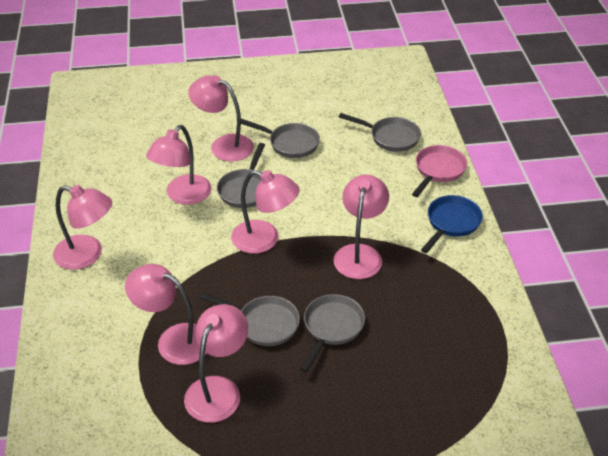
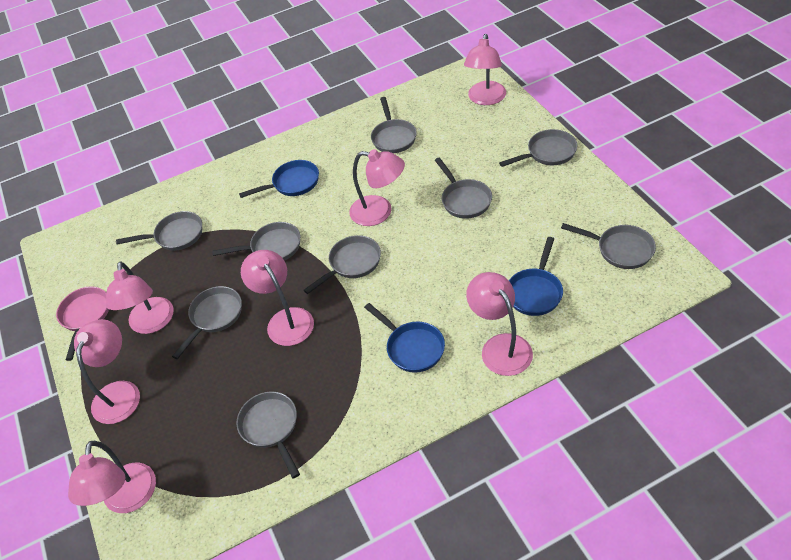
blue pan: 1 -> 3
grey pan: 5 -> 9

